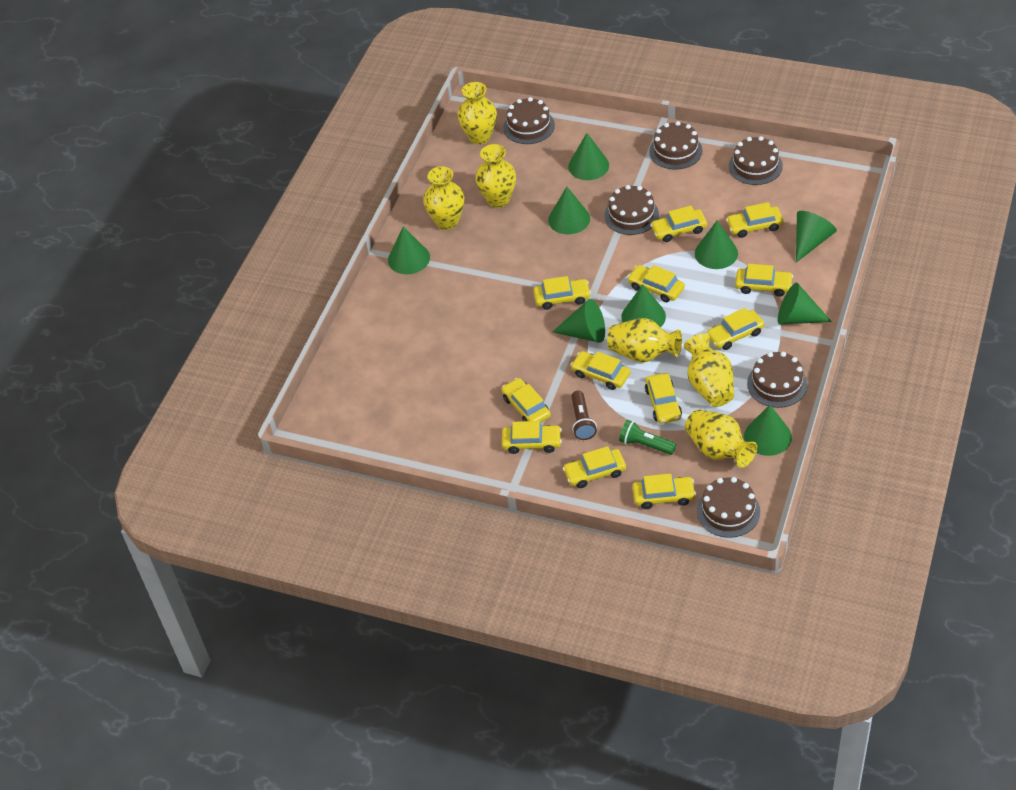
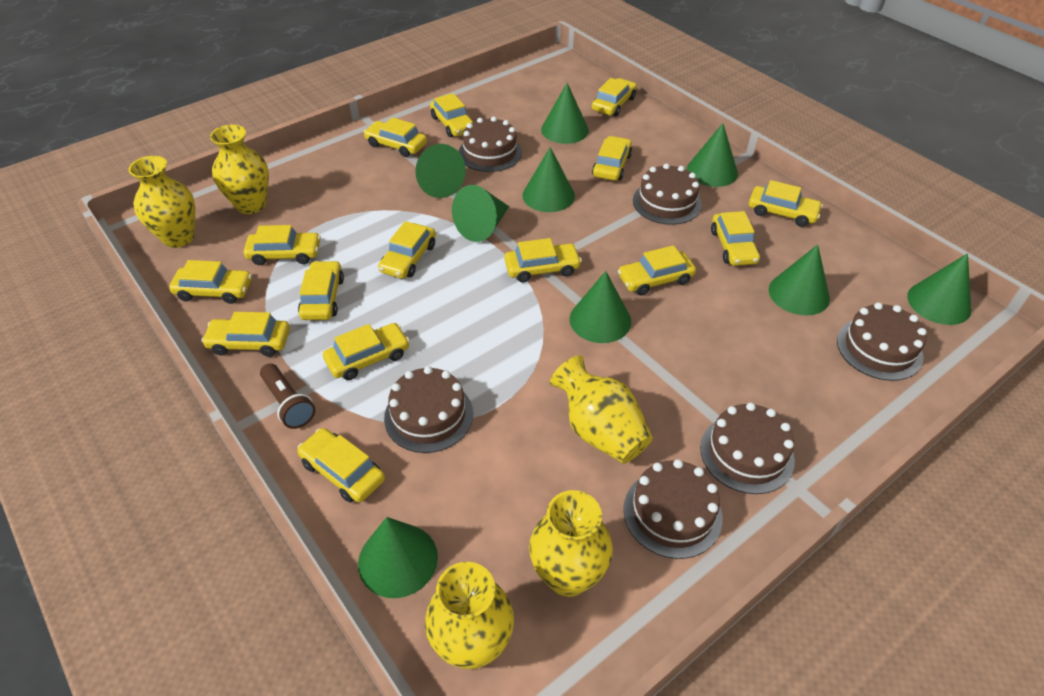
green flashlight: 1 -> 0
yellow car: 12 -> 15
yellow vase: 6 -> 5

